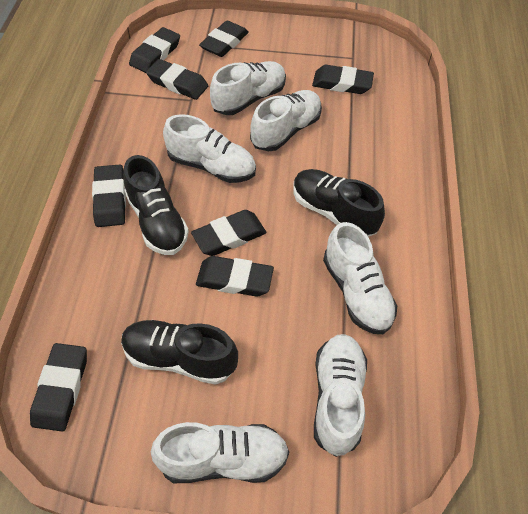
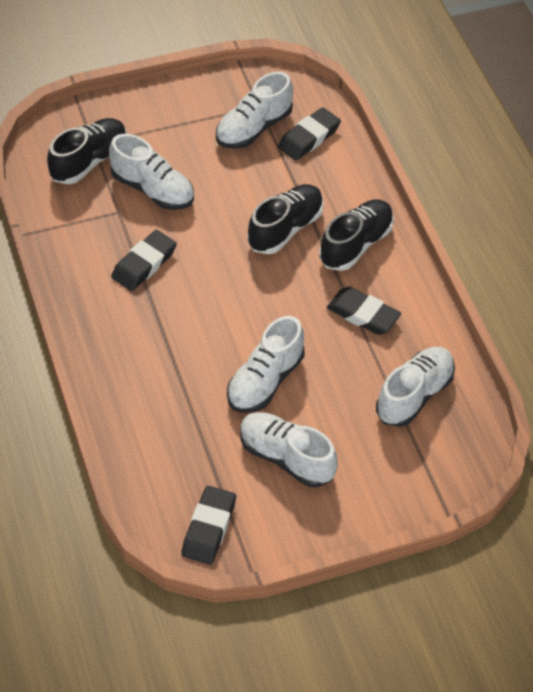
black eraser: 8 -> 4
white shoe: 6 -> 5

